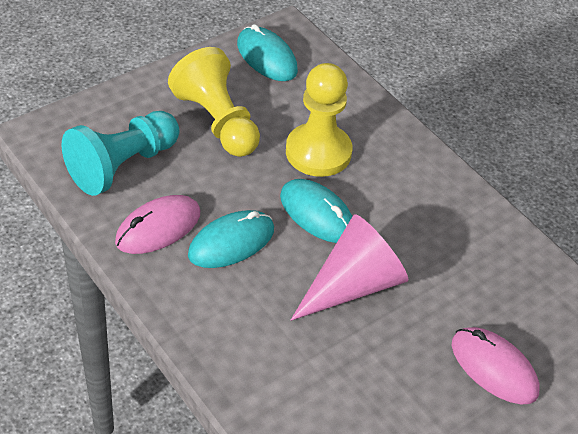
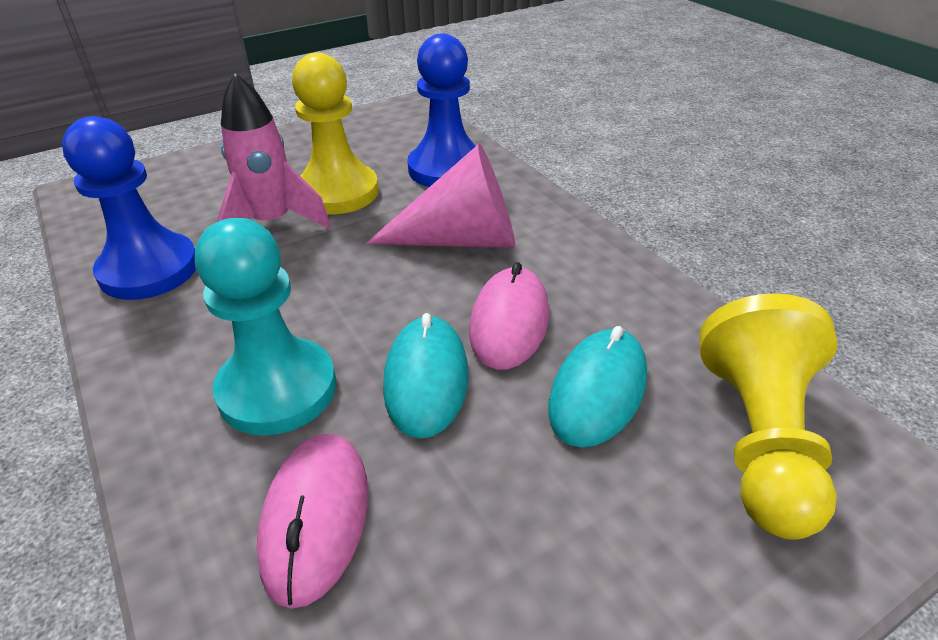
blue pawn: 0 -> 2
pink rocket: 0 -> 1
turquoise mouse: 3 -> 2

